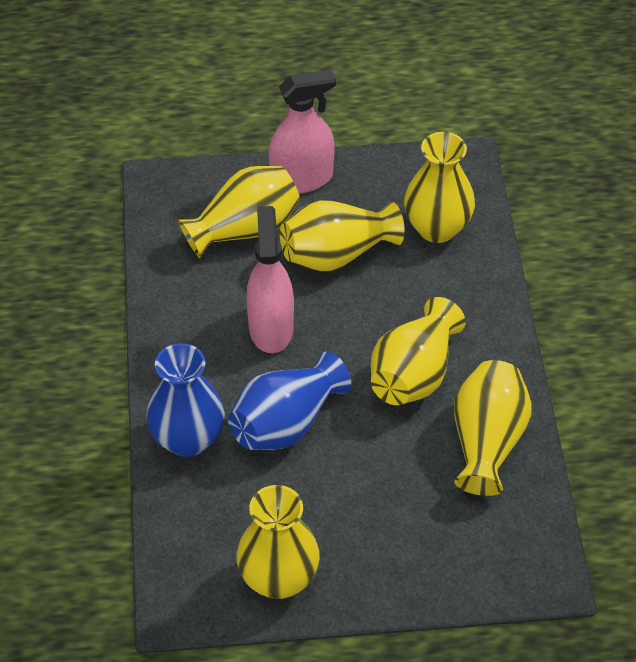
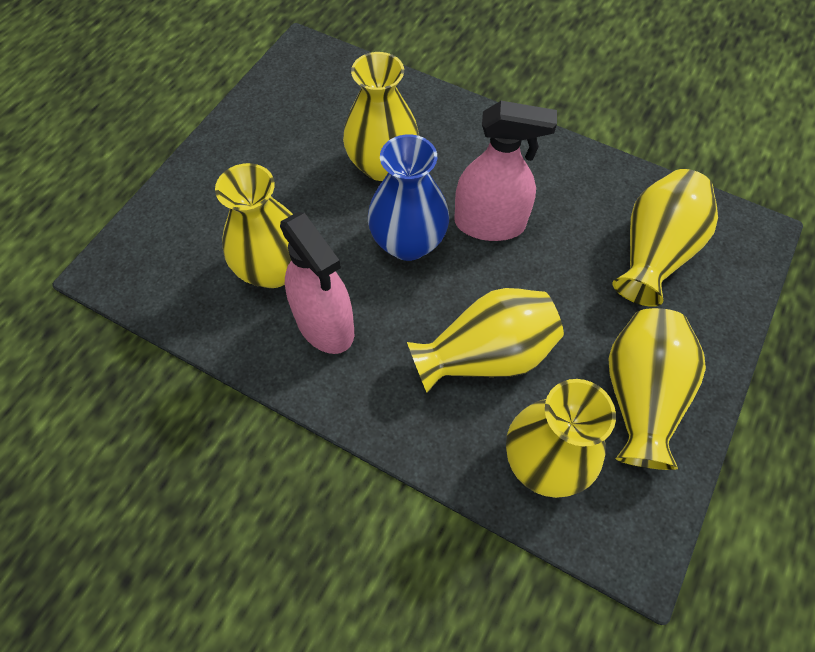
blue vase: 2 -> 1

